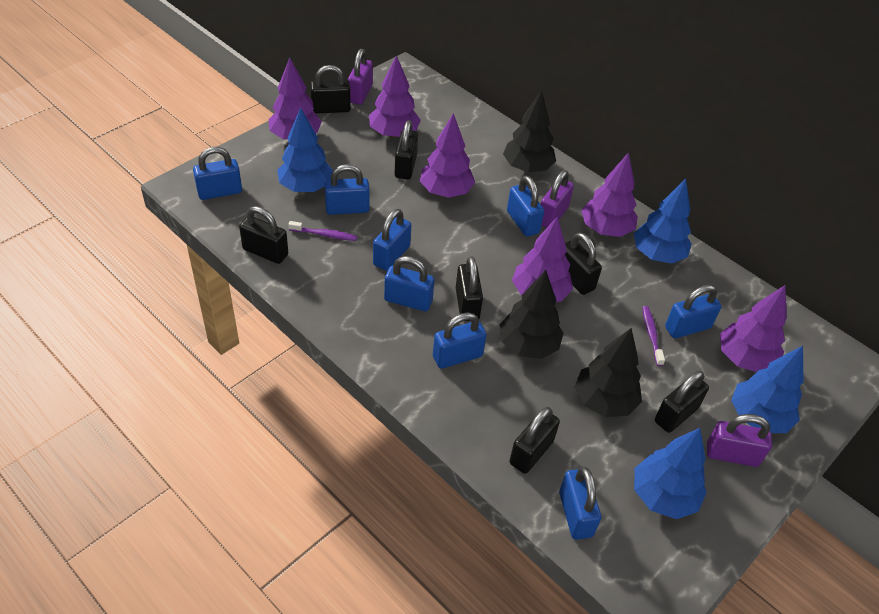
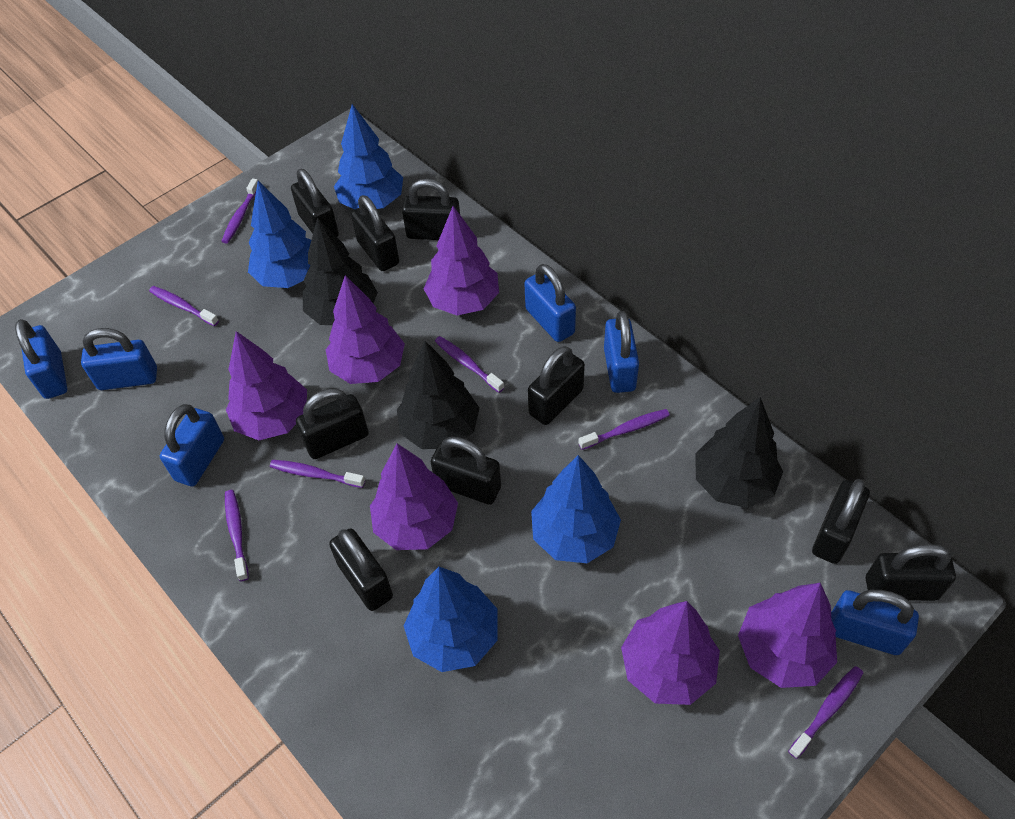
black padlock: 7 -> 9
blue padlock: 8 -> 6
purple padlock: 3 -> 0
purple toothbrush: 2 -> 7

